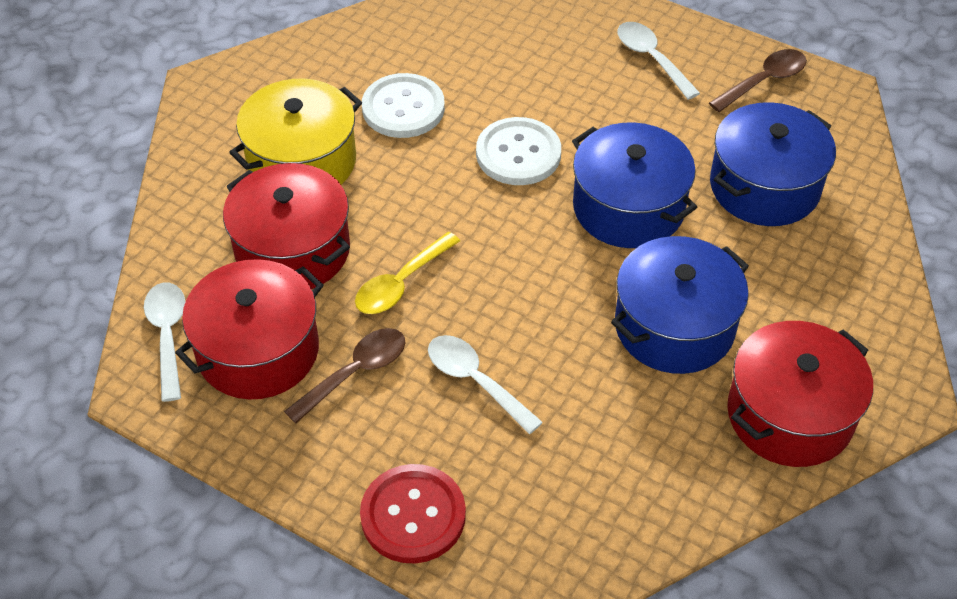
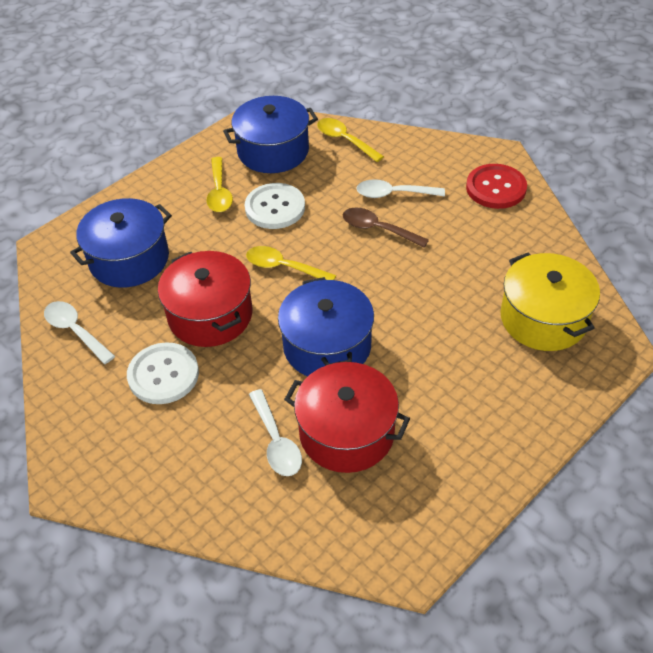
brown spoon: 2 -> 1
red pot: 3 -> 2
yellow spoon: 1 -> 3

